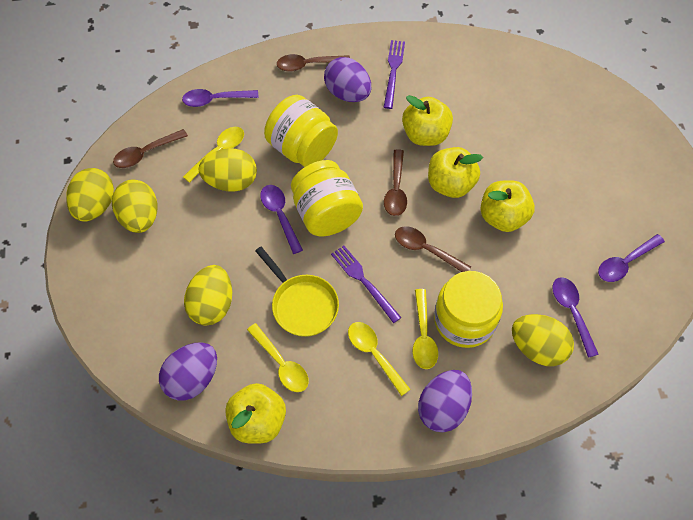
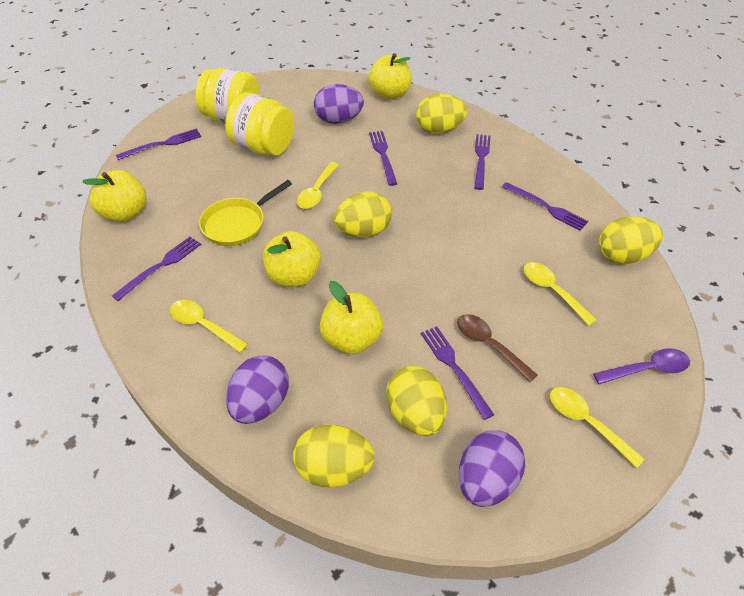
brown spoon: 4 -> 1
purple fork: 2 -> 6
purple spoon: 4 -> 1
yellow jar: 3 -> 2

